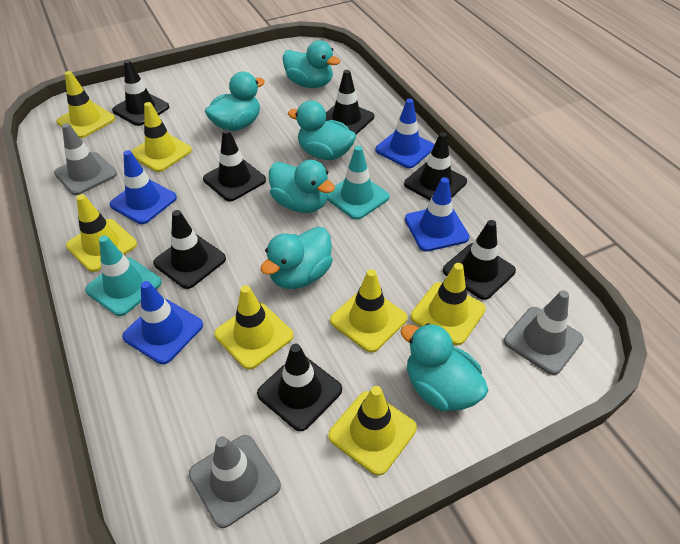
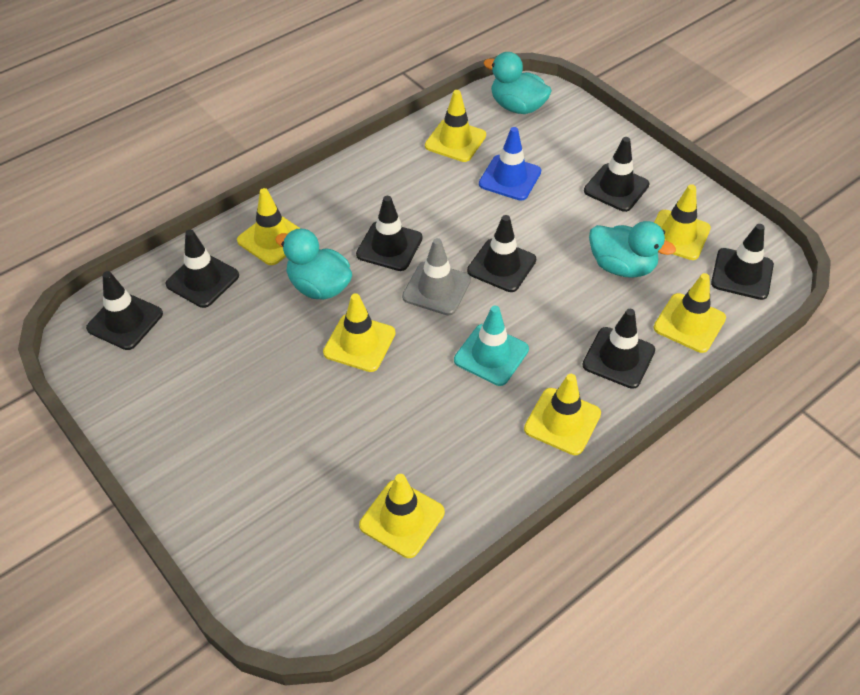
blue traffic cone: 4 -> 1
grey traffic cone: 3 -> 1
turquoise duck: 6 -> 3
turquoise traffic cone: 2 -> 1

